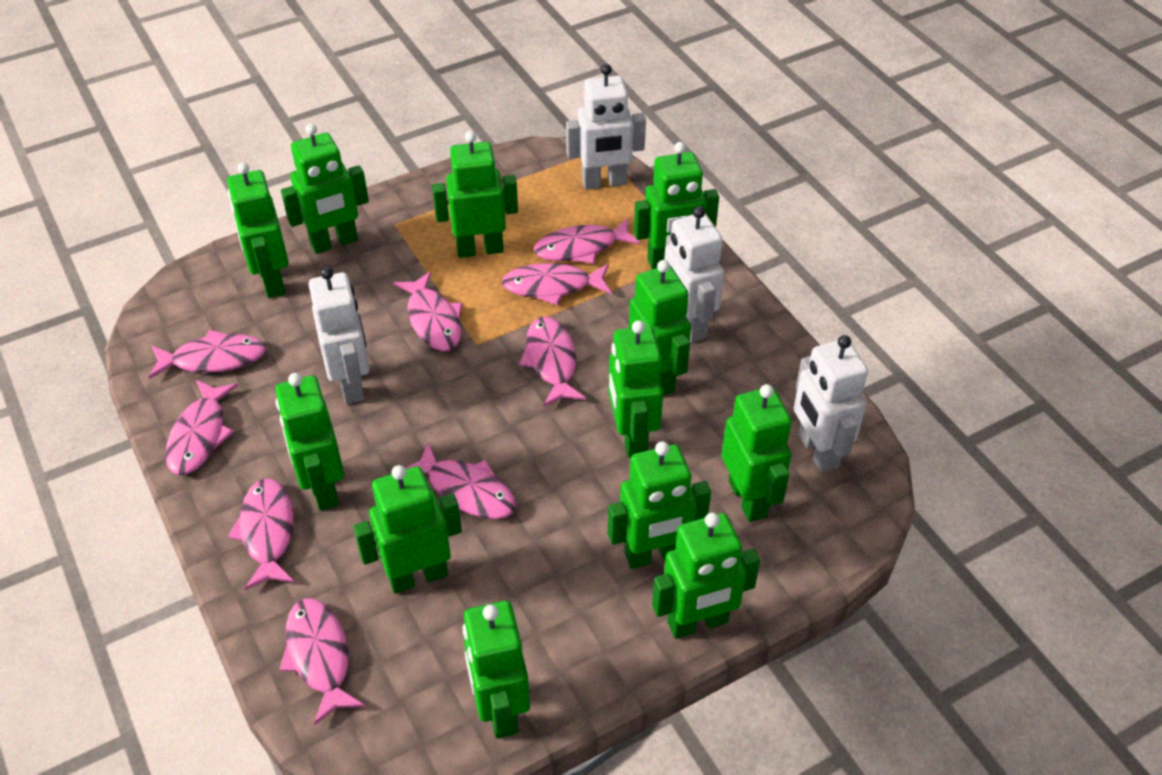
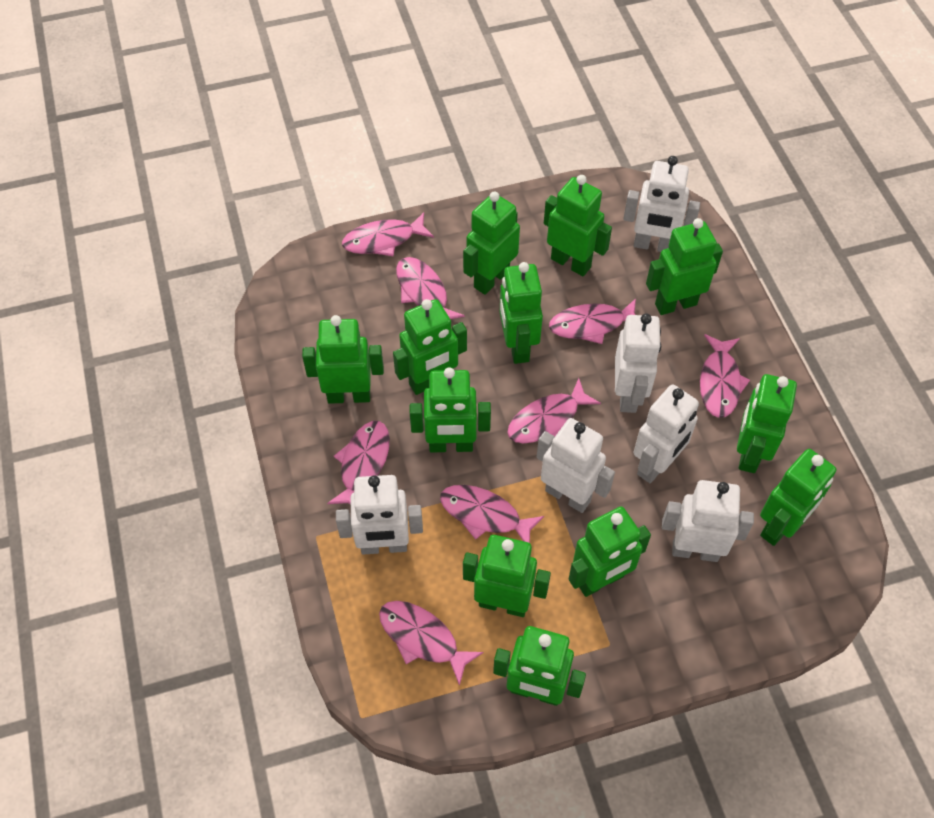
pink fish: 9 -> 8
white robot: 4 -> 6

